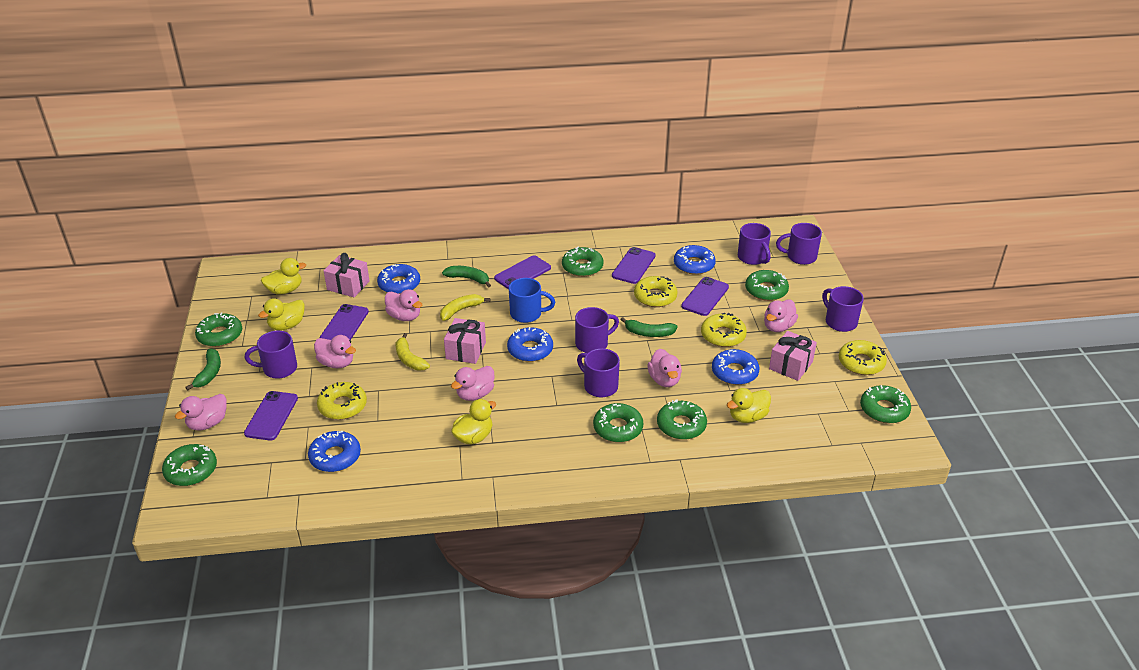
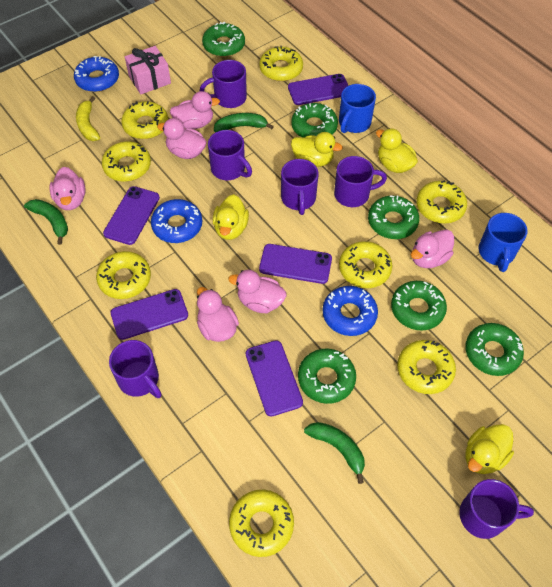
blue donut: 5 -> 3
blue mug: 1 -> 2
green donut: 7 -> 6
pink gift: 3 -> 1
yellow banana: 2 -> 1
yellow donut: 4 -> 8

